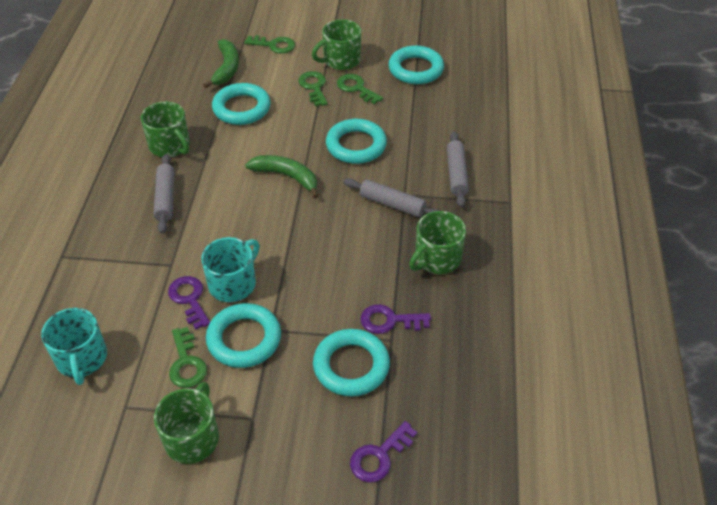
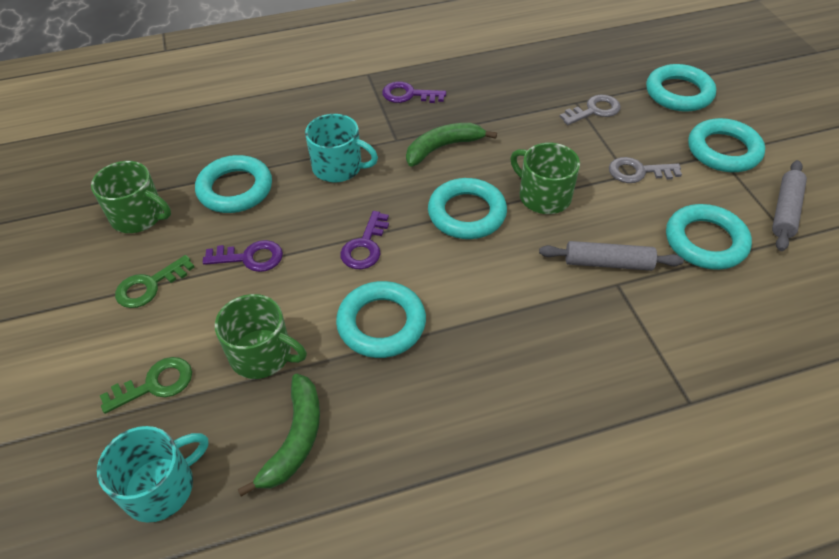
green key: 4 -> 2
green mug: 4 -> 3
grey key: 0 -> 2
grey rolling pin: 3 -> 2
turquoise ring: 5 -> 6

